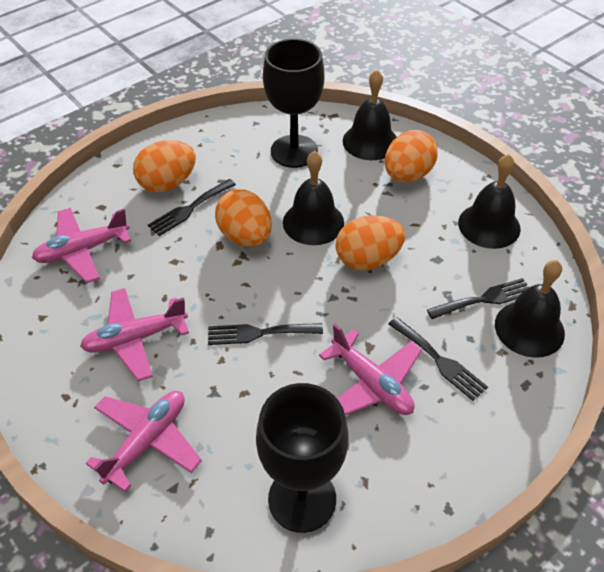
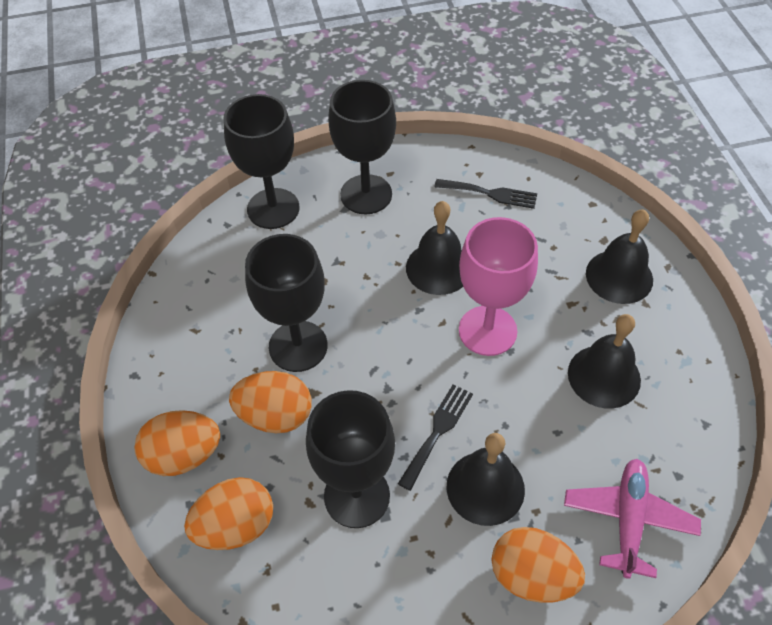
black fork: 4 -> 2
black goblet: 2 -> 4
pink goblet: 0 -> 1
pink plane: 4 -> 1

